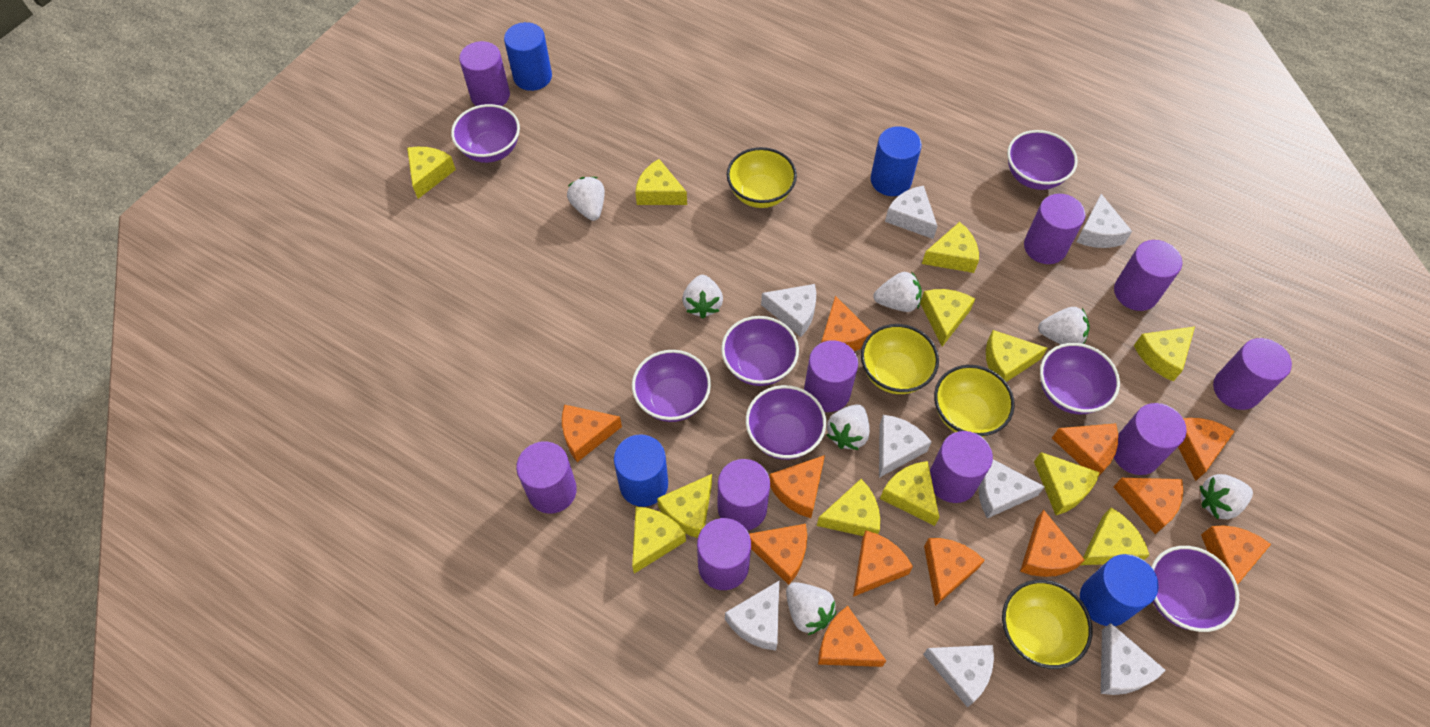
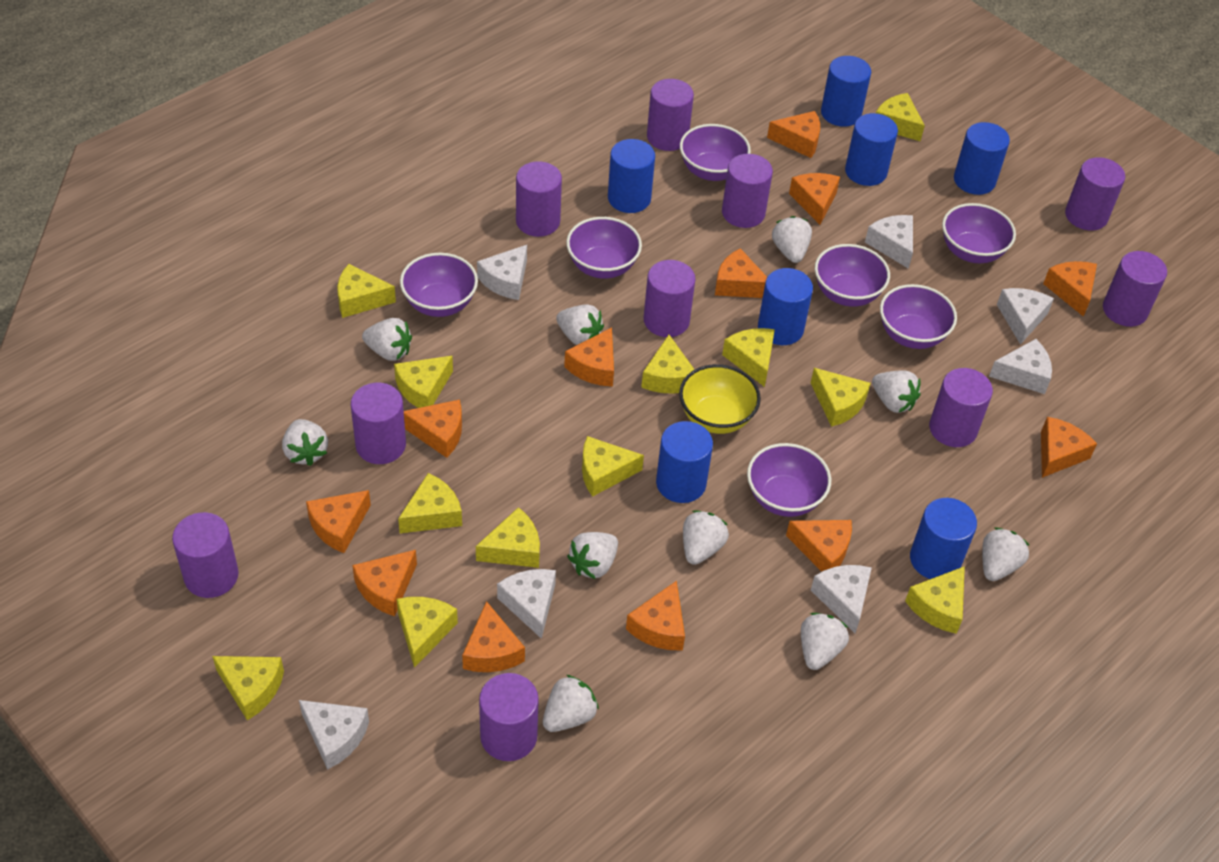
blue cylinder: 4 -> 7
white cheese: 8 -> 7
white strawberry: 7 -> 10
yellow bowl: 4 -> 1

